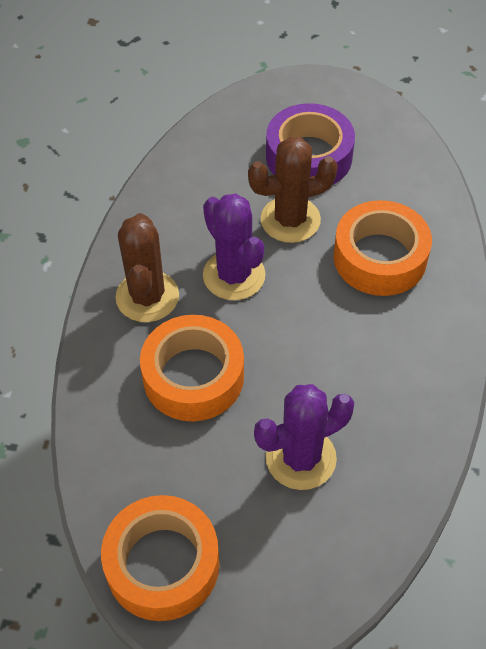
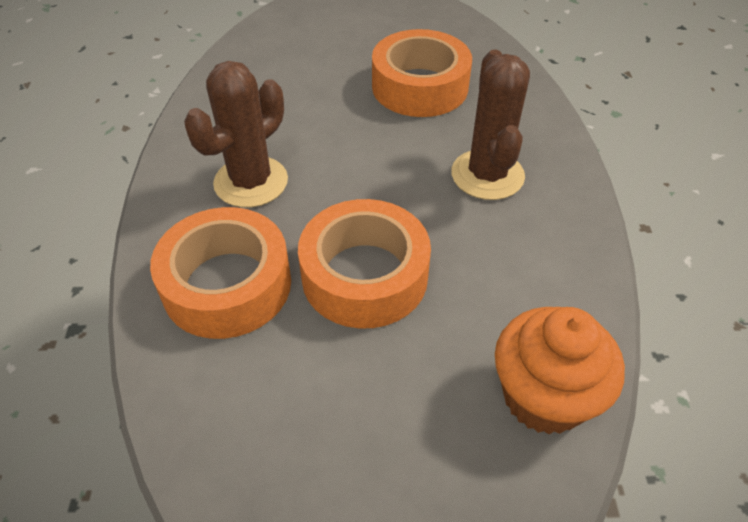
orange cupcake: 0 -> 1
purple cactus: 2 -> 0
purple tape: 1 -> 0

